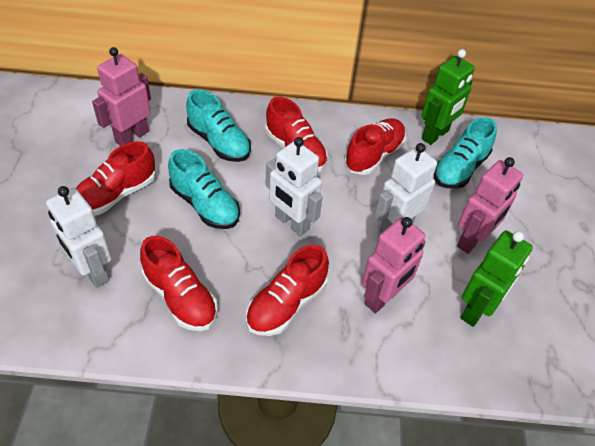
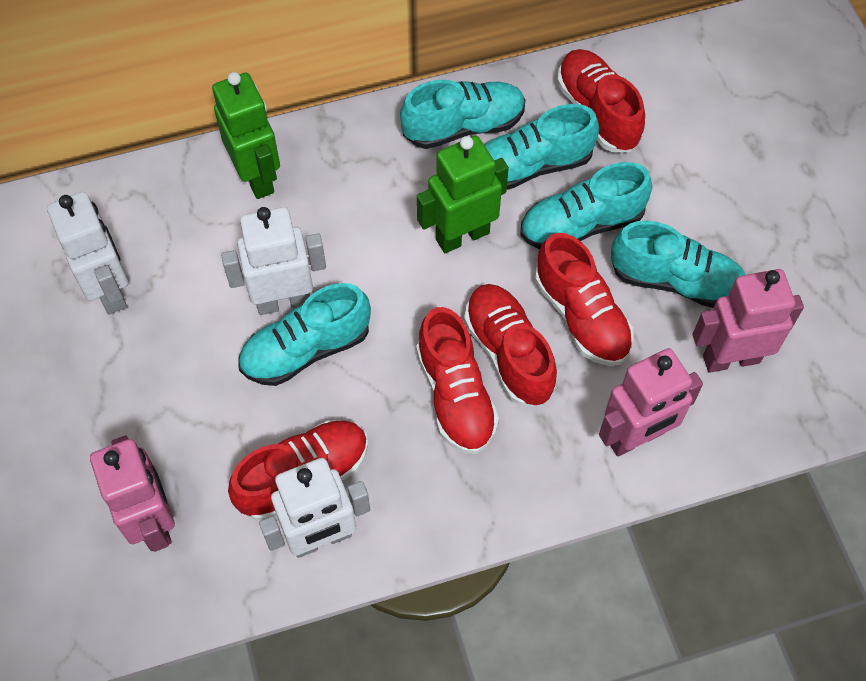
turquoise shoe: 3 -> 5

